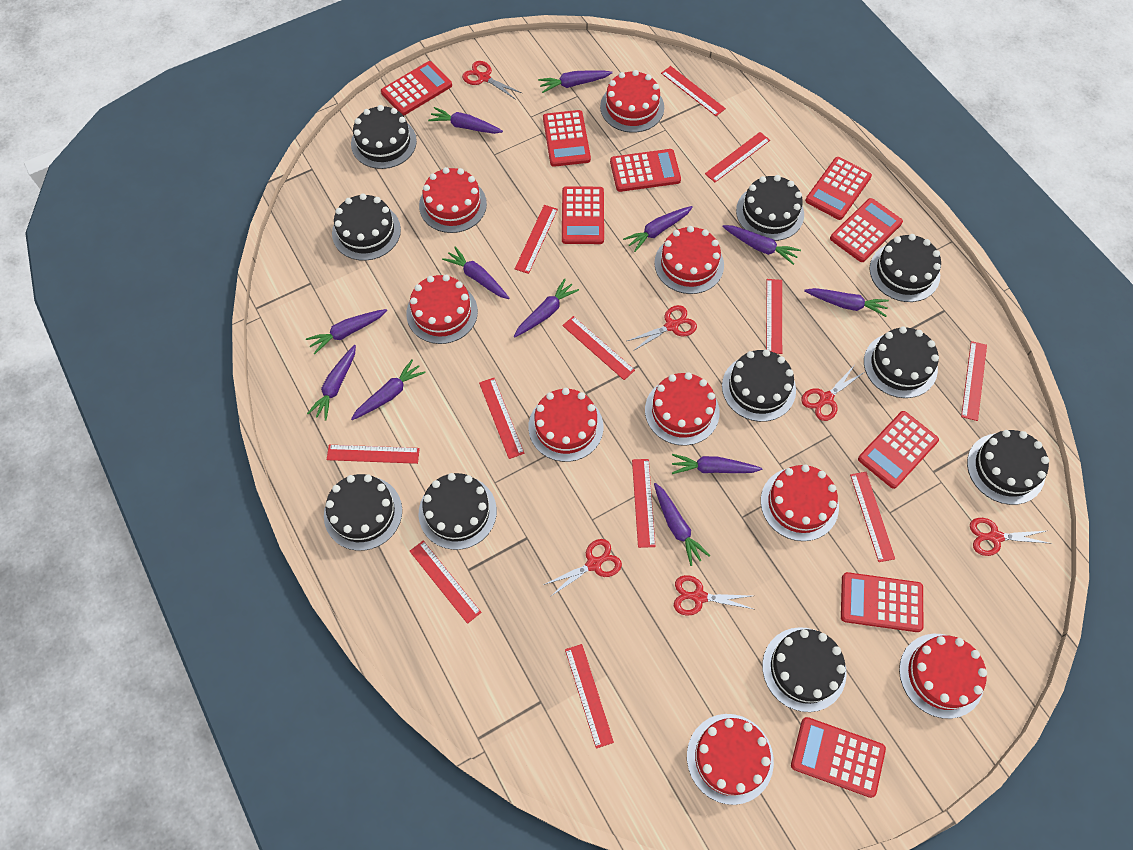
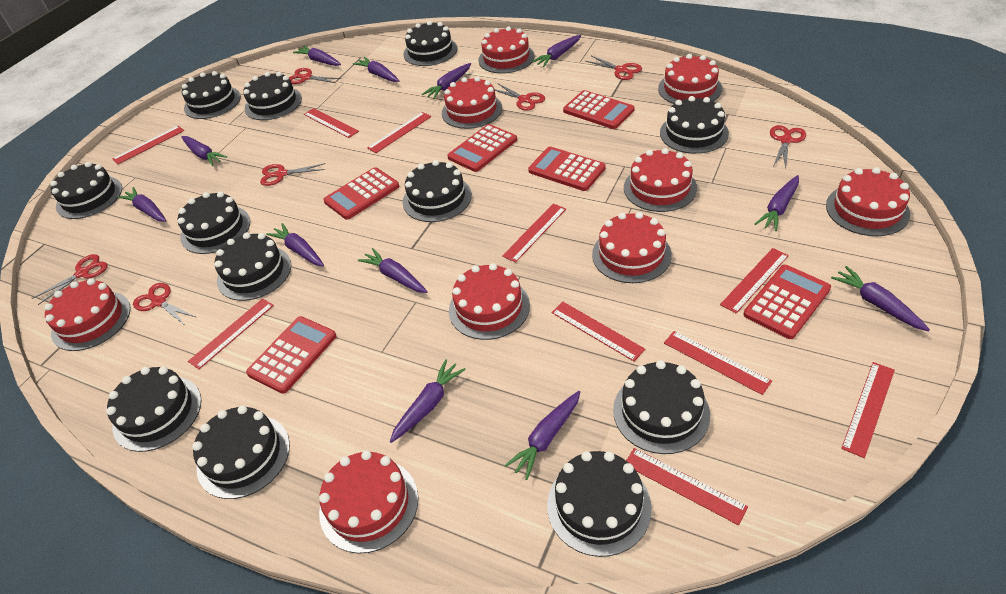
black cake: 10 -> 12
red calculator: 9 -> 6
red ruler: 12 -> 10
red scissors: 6 -> 7

